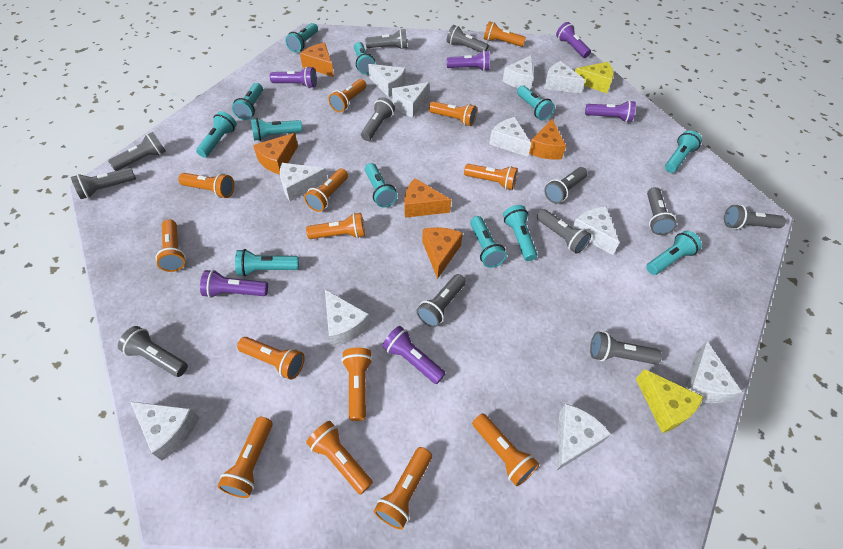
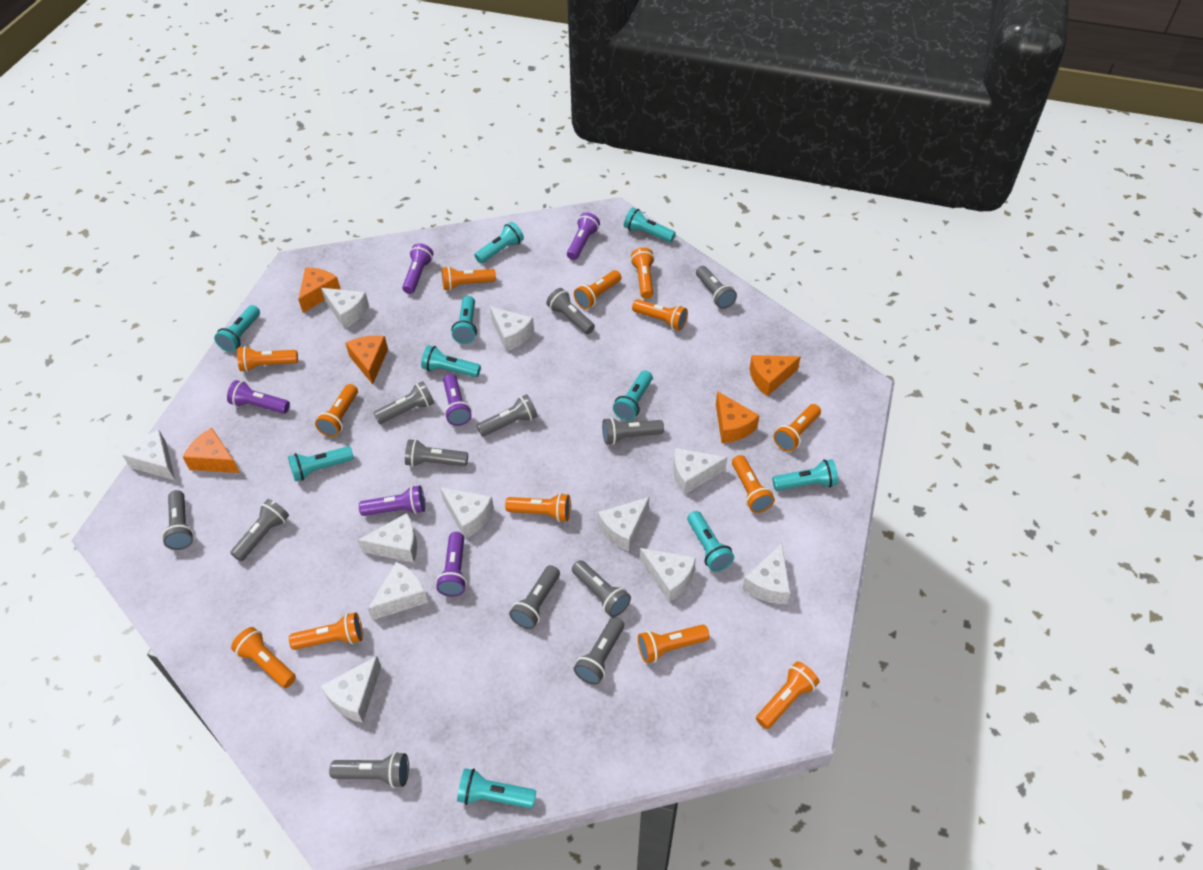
orange flashlight: 14 -> 13
turquoise flashlight: 12 -> 10
yellow cheese: 2 -> 0

